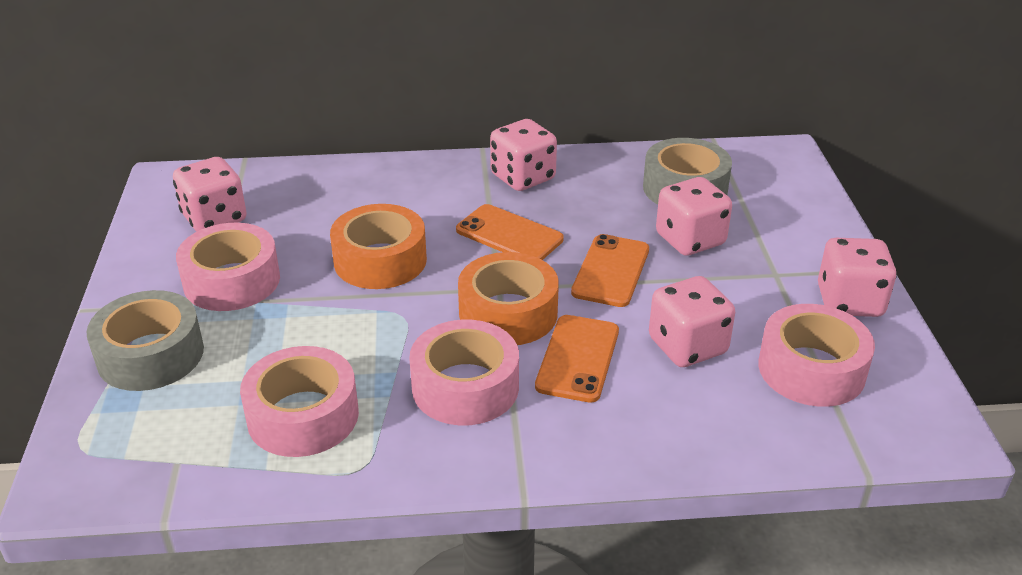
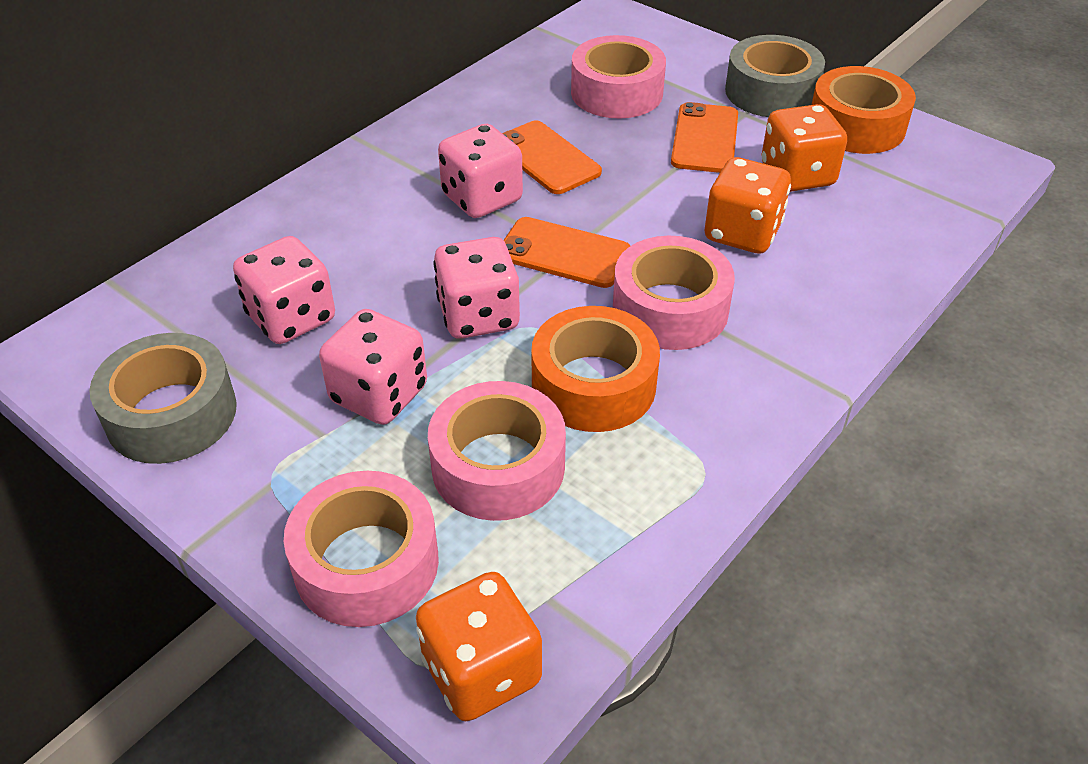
orange dice: 0 -> 3
pink dice: 5 -> 4

